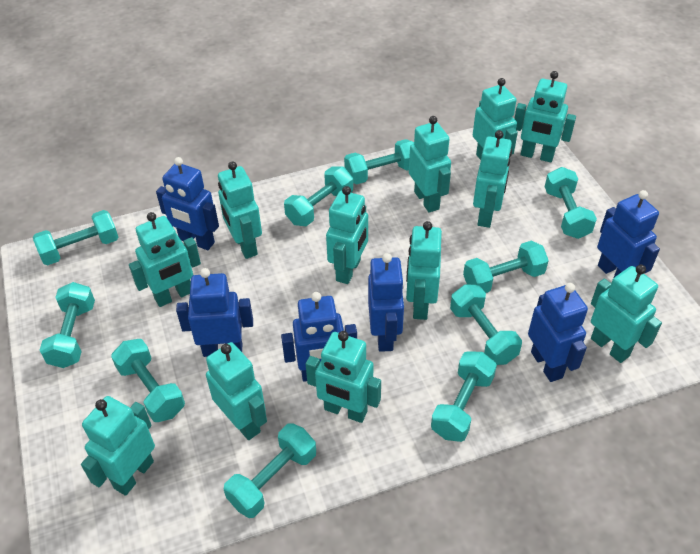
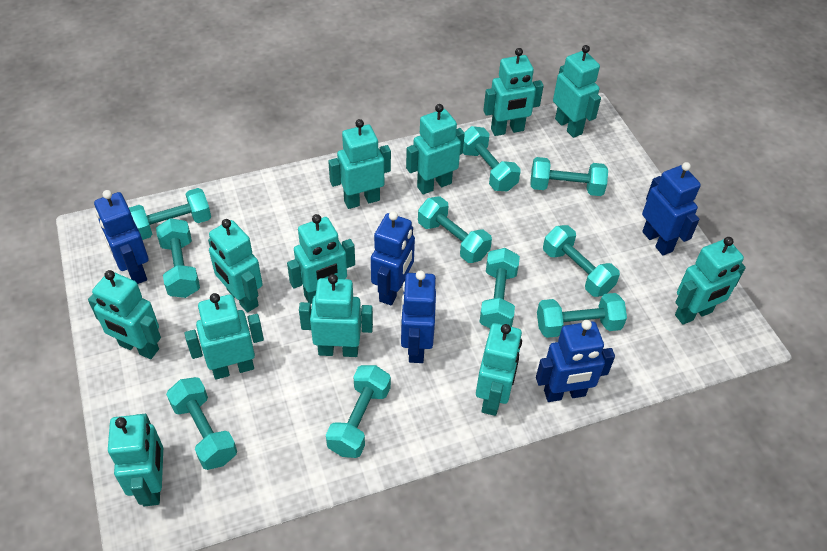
blue robot: 6 -> 5

